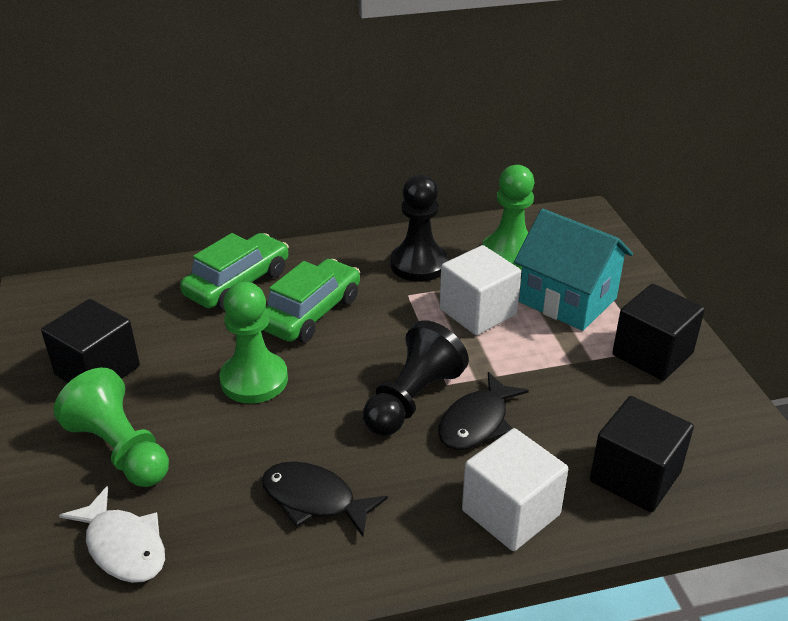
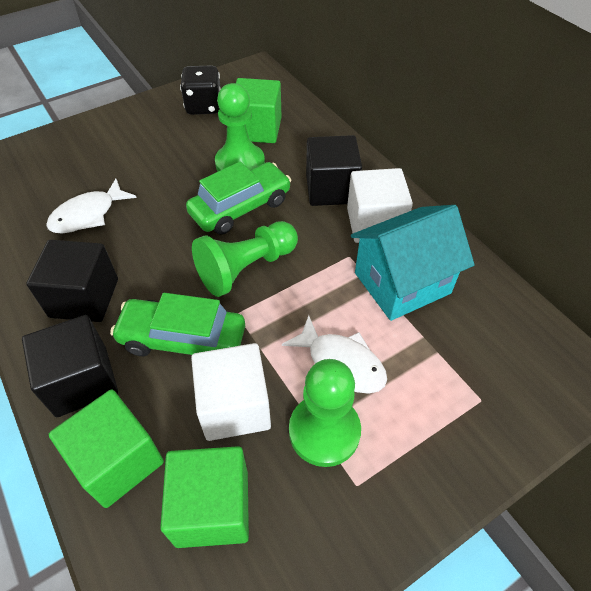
black dice: 0 -> 1
black fish: 2 -> 0
black pawn: 2 -> 0
green cube: 0 -> 3
white fish: 1 -> 2

